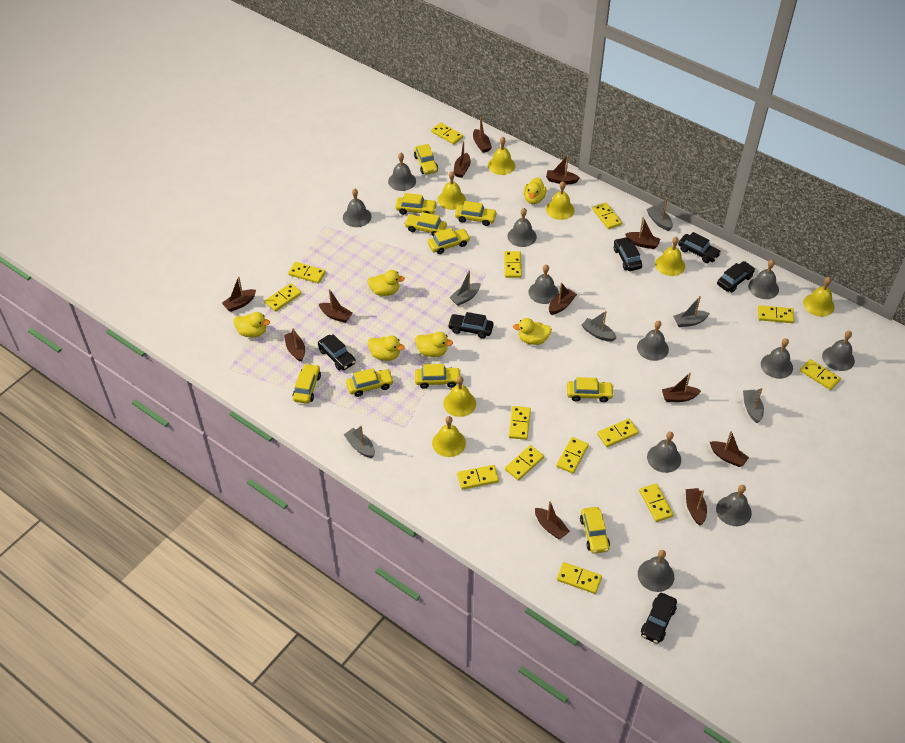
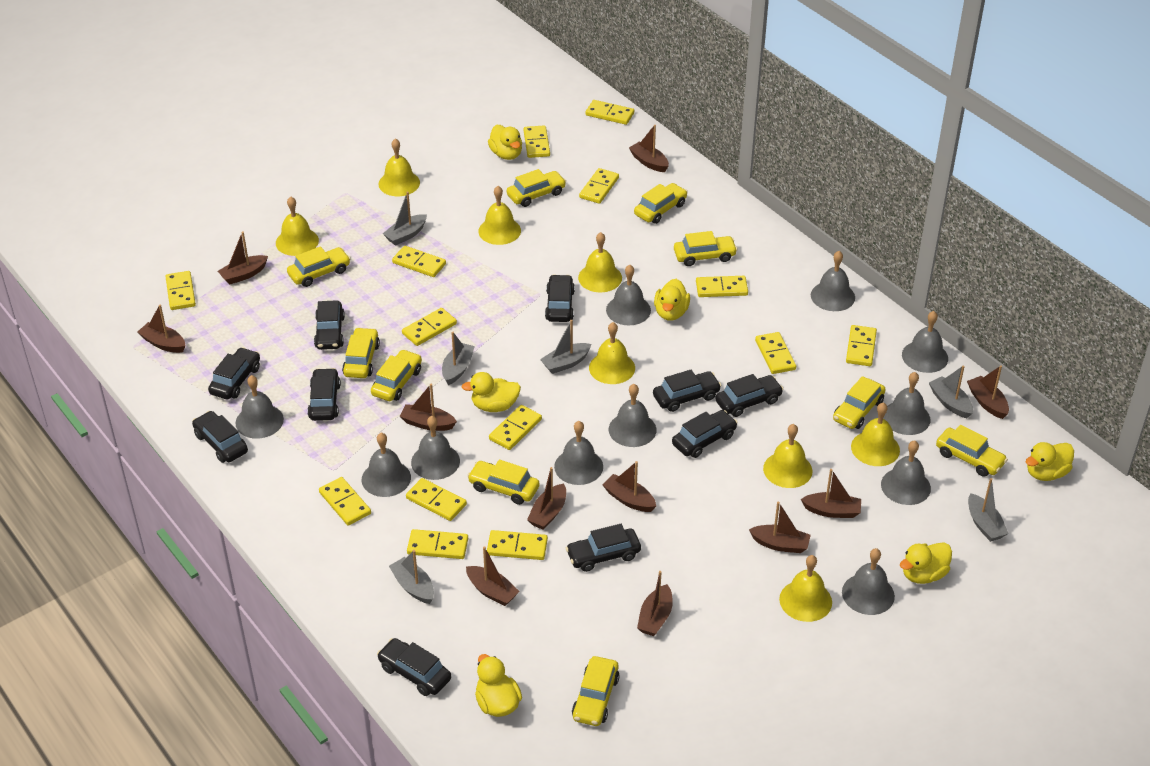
black car: 6 -> 10
brown boat: 12 -> 11
yellow bell: 7 -> 8

